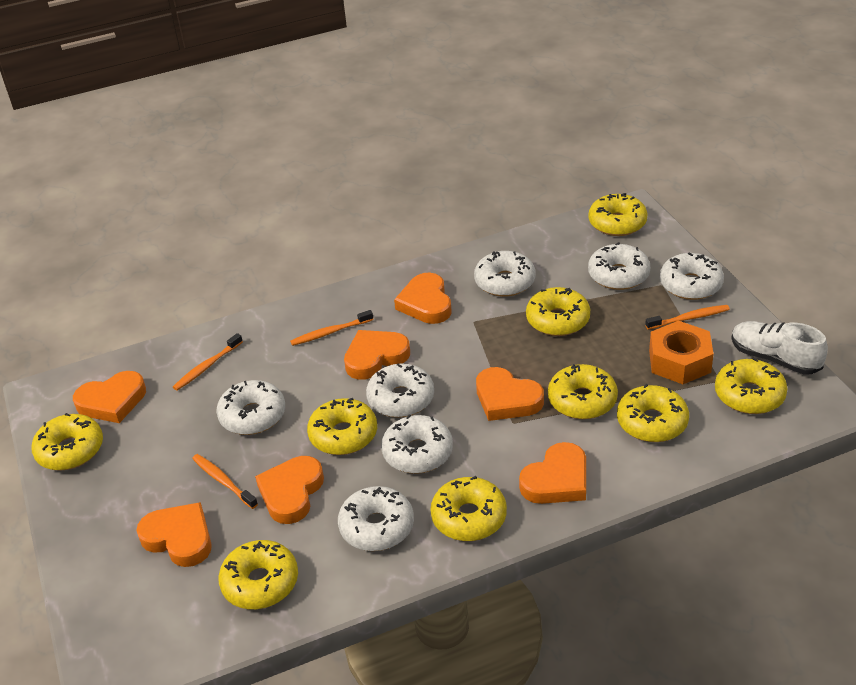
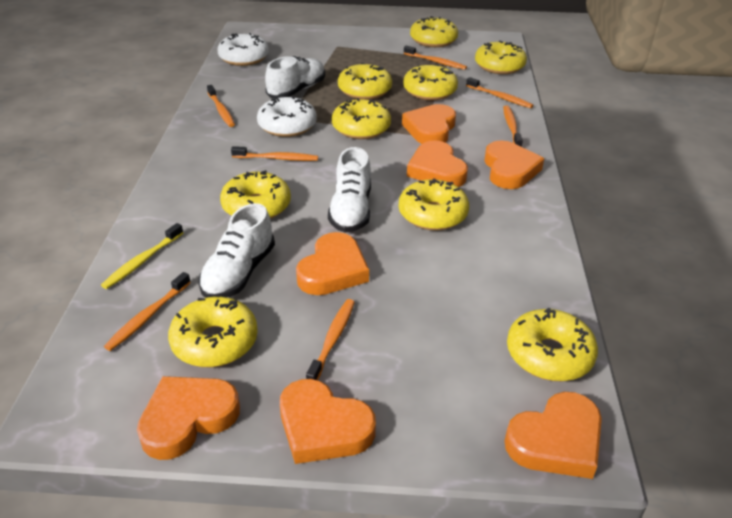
orange nut: 1 -> 0
orange toothbrush: 4 -> 7
white donut: 7 -> 2
white shoe: 1 -> 3
yellow toothbrush: 0 -> 1

